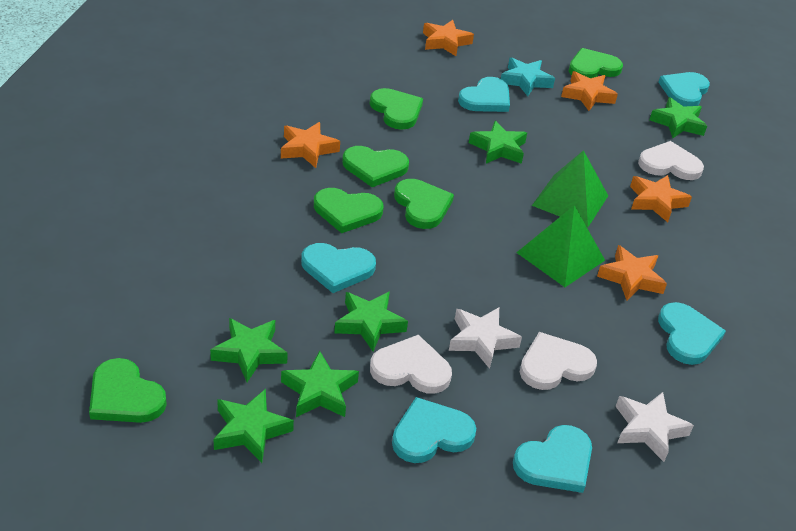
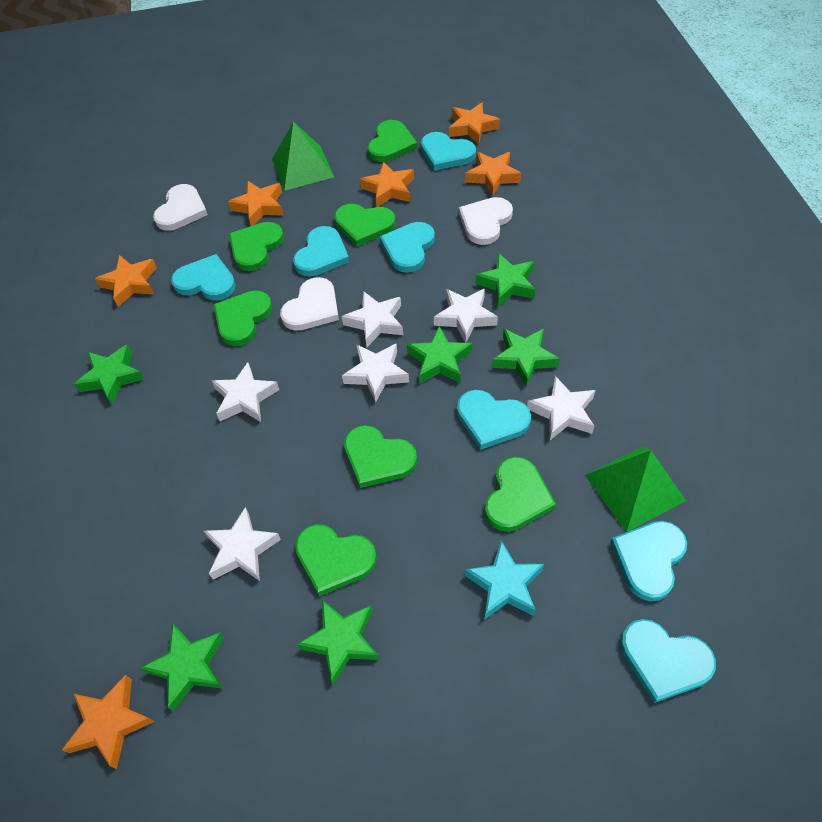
green heart: 6 -> 7
orange star: 5 -> 6
turquoise heart: 6 -> 7
white star: 2 -> 6

